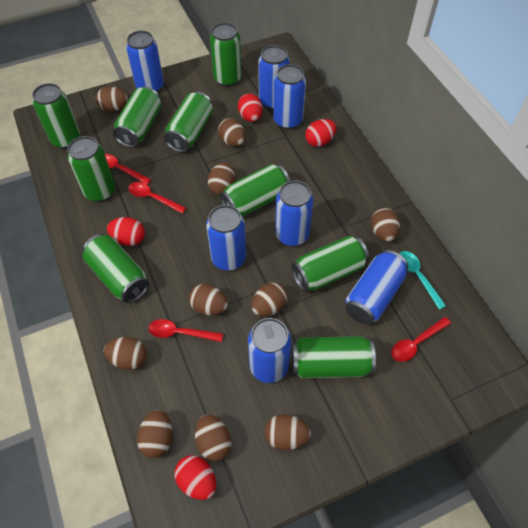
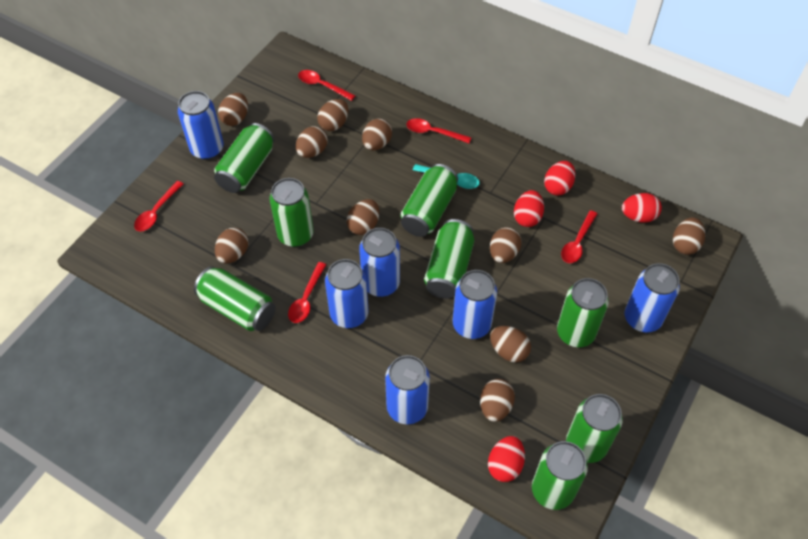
blue can: 7 -> 6
green can: 9 -> 8
red spoon: 4 -> 5

